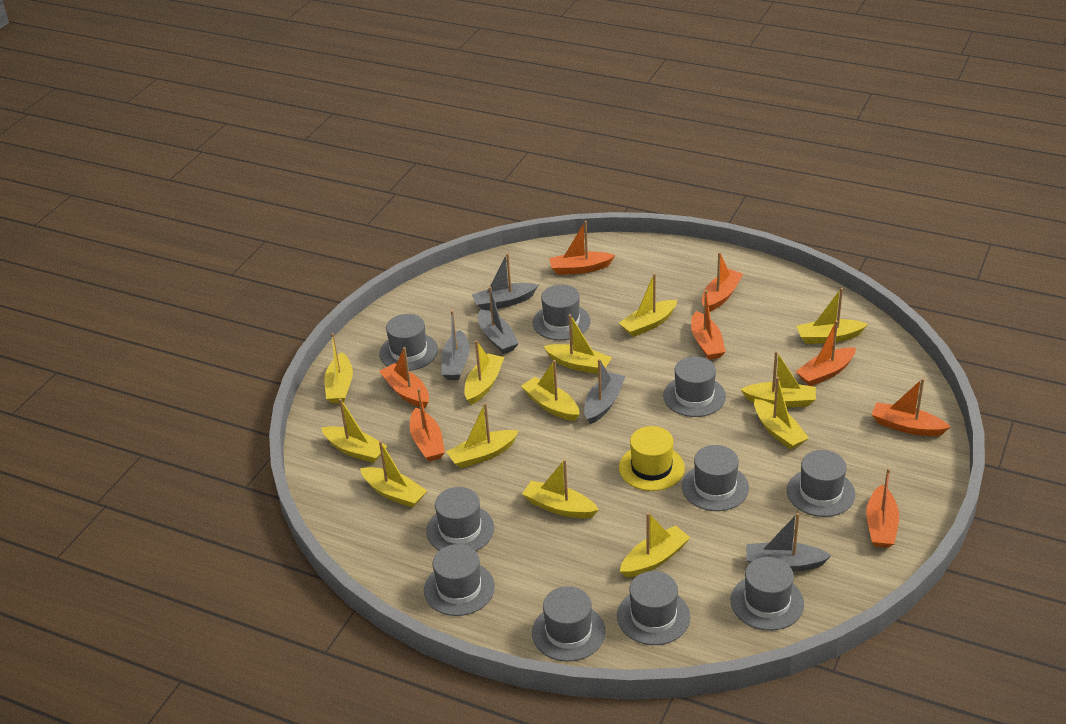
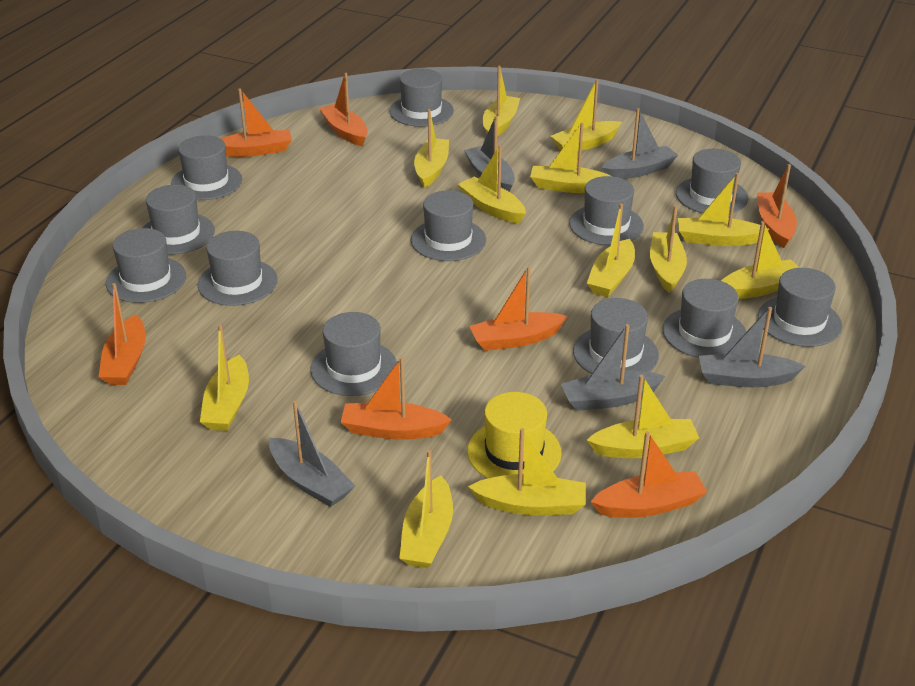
grey hat: 10 -> 12
orange boat: 8 -> 7

